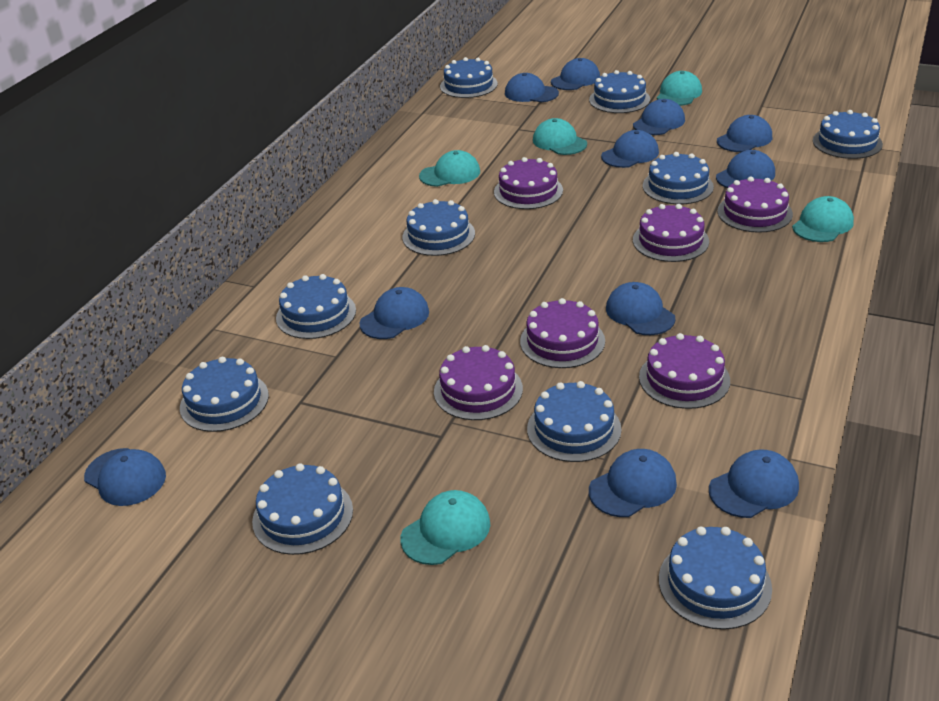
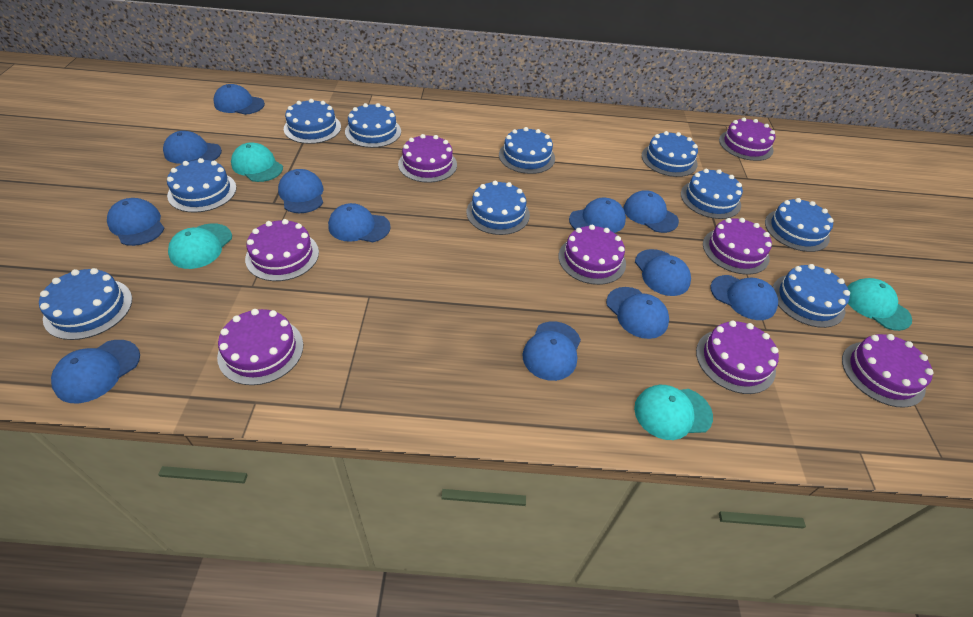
blue cap: 11 -> 12
purple cake: 6 -> 8
turquoise cap: 5 -> 4

